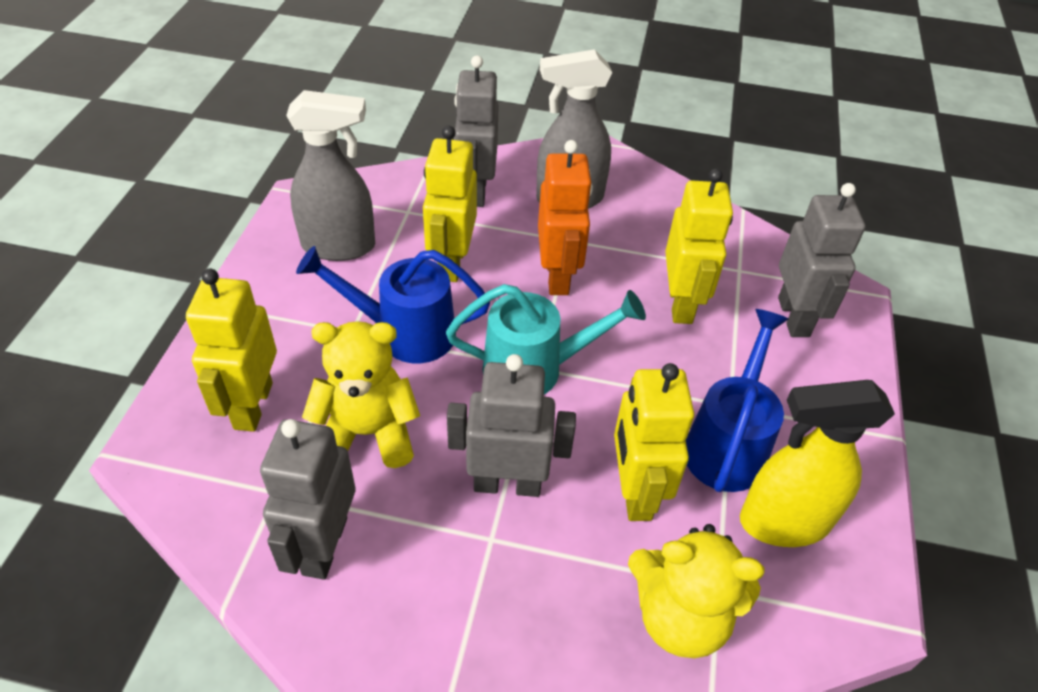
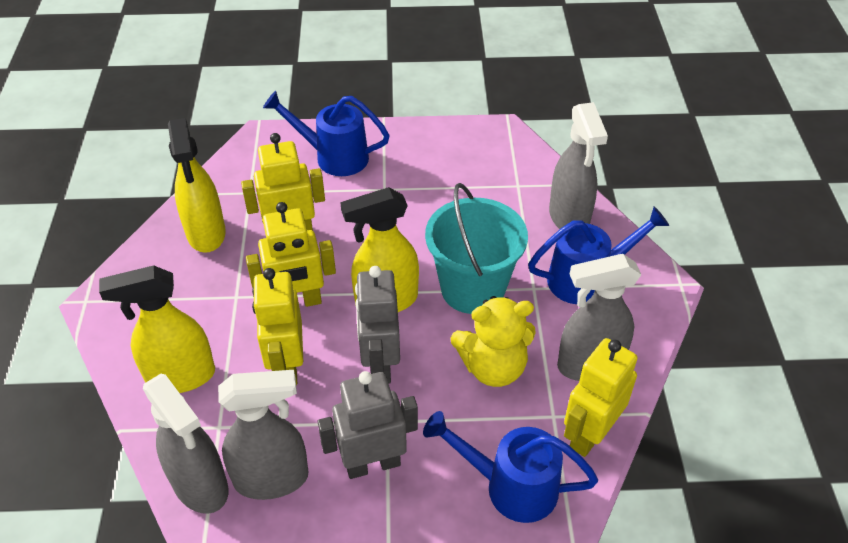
blue watering can: 2 -> 3
grey robot: 4 -> 2
grey spray bottle: 2 -> 4
orange robot: 1 -> 0
turquoise bucket: 0 -> 1
turquoise watering can: 1 -> 0
yellow spray bottle: 1 -> 3
yellow teddy bear: 2 -> 1

